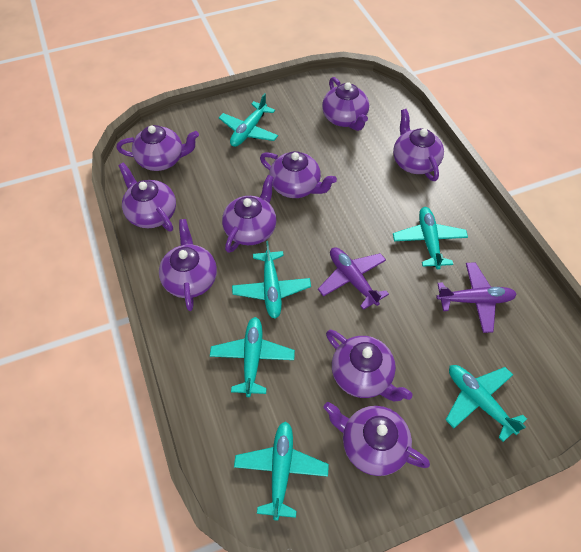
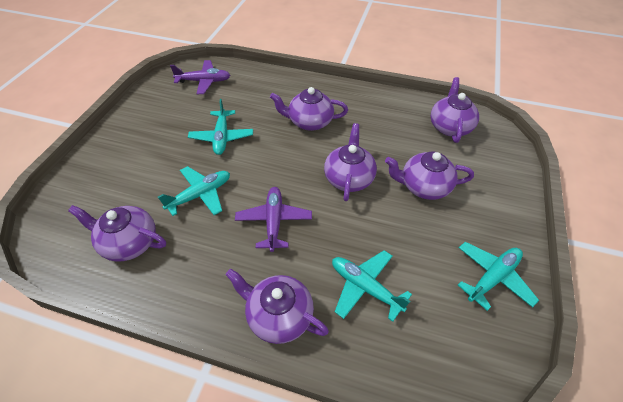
purple teapot: 9 -> 6
turquoise plane: 6 -> 4

